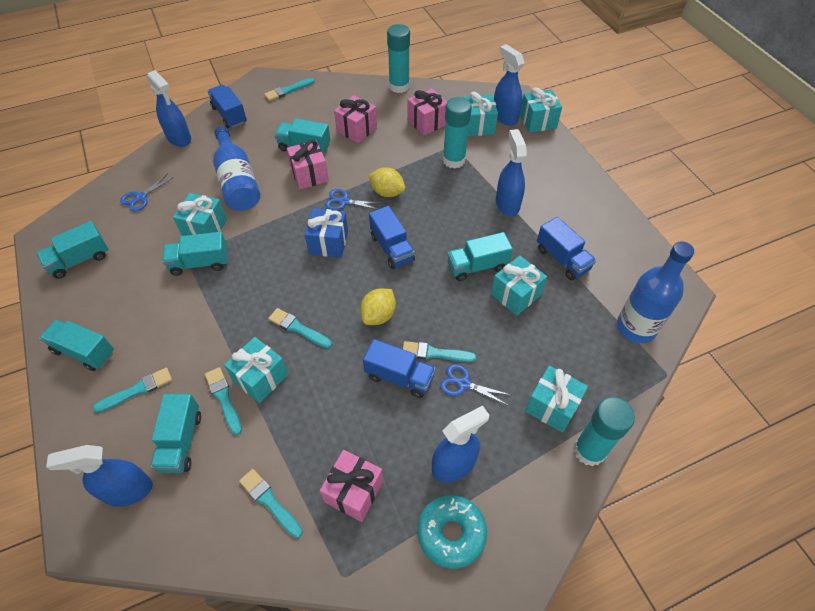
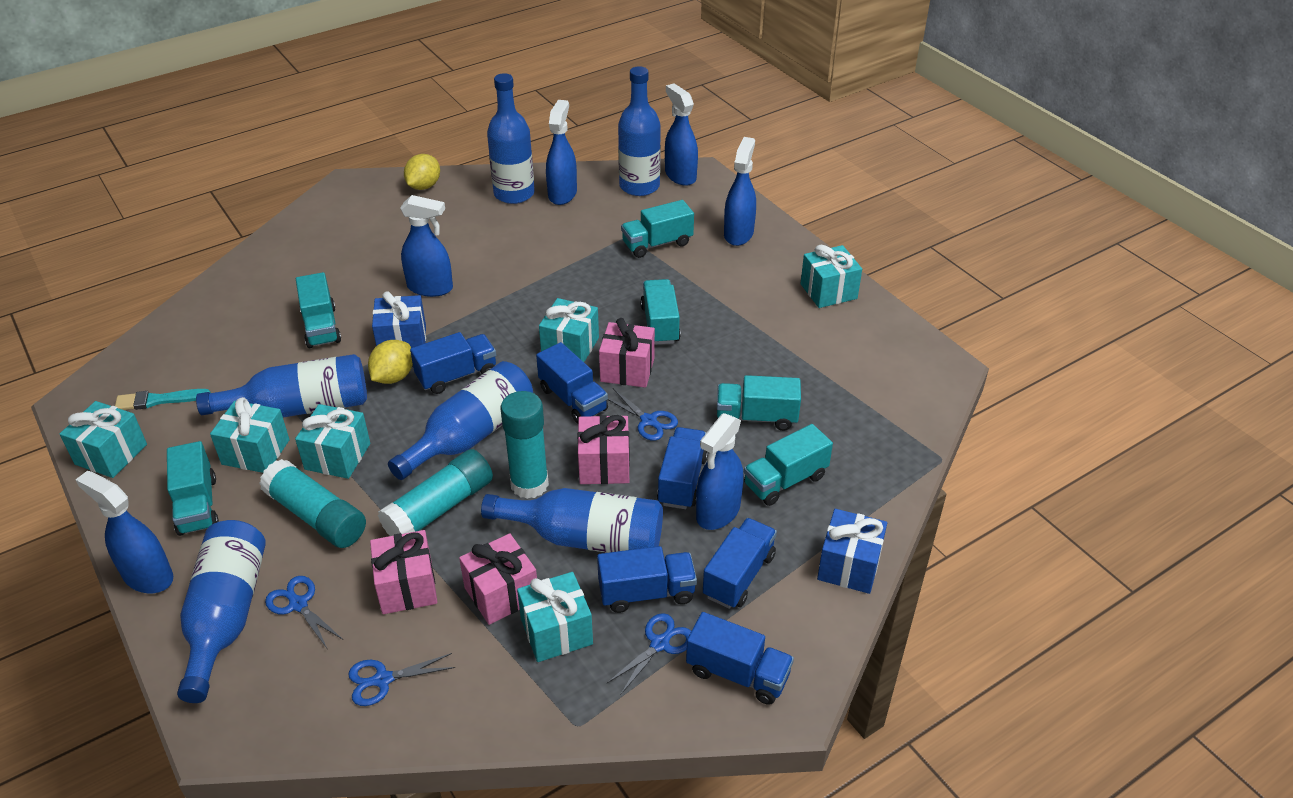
blue bottle: 2 -> 6
blue gift: 1 -> 2
blue scissors: 3 -> 4
blue spray bottle: 5 -> 6
blue truck: 4 -> 6
turquoise brush: 6 -> 1
turquoise donut: 1 -> 0

